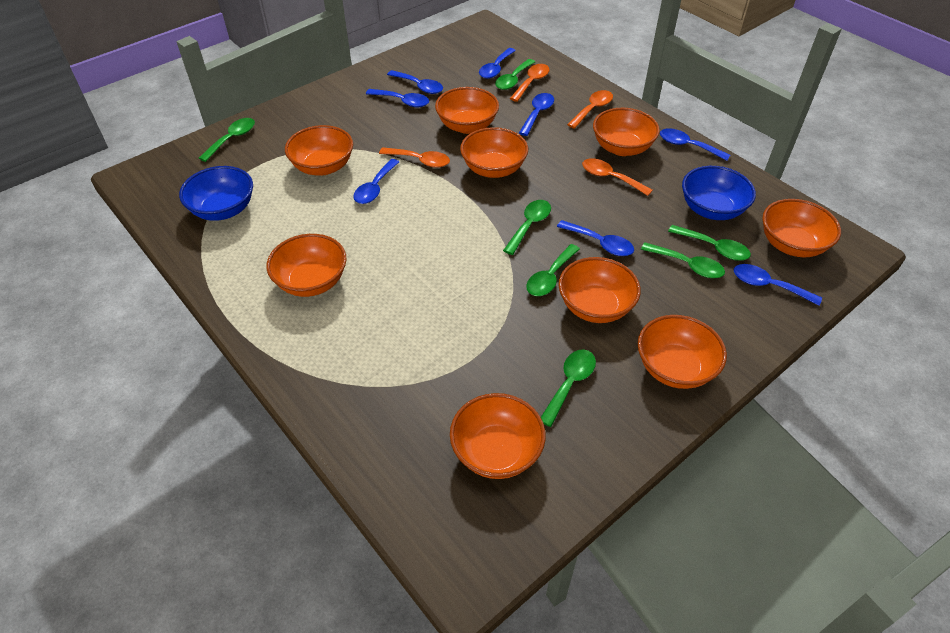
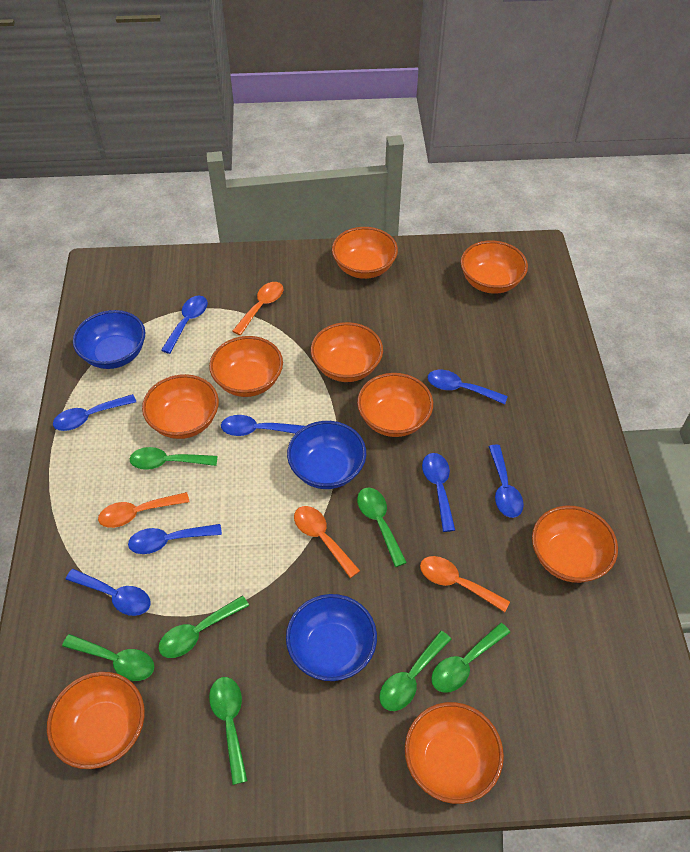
blue bowl: 2 -> 3

